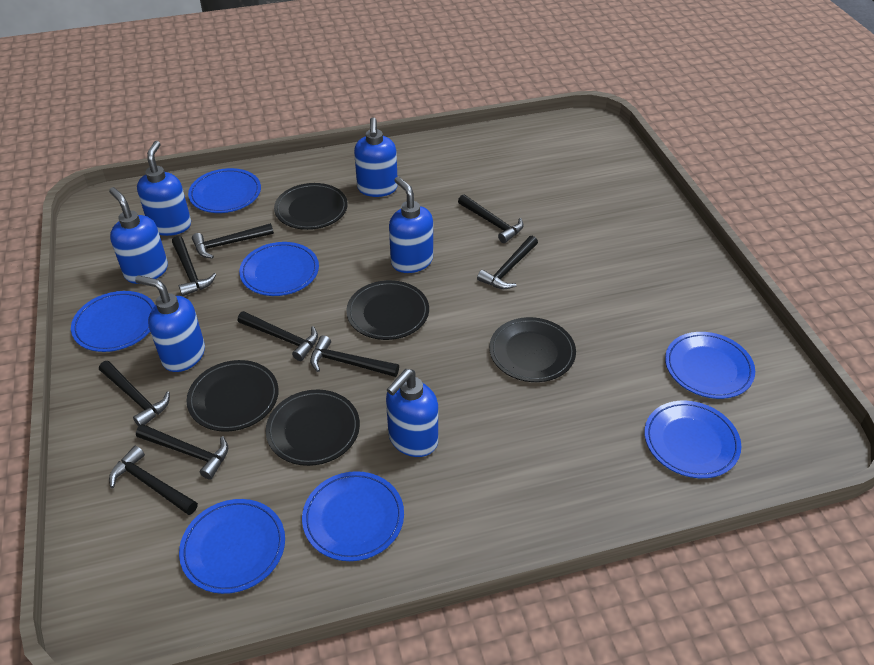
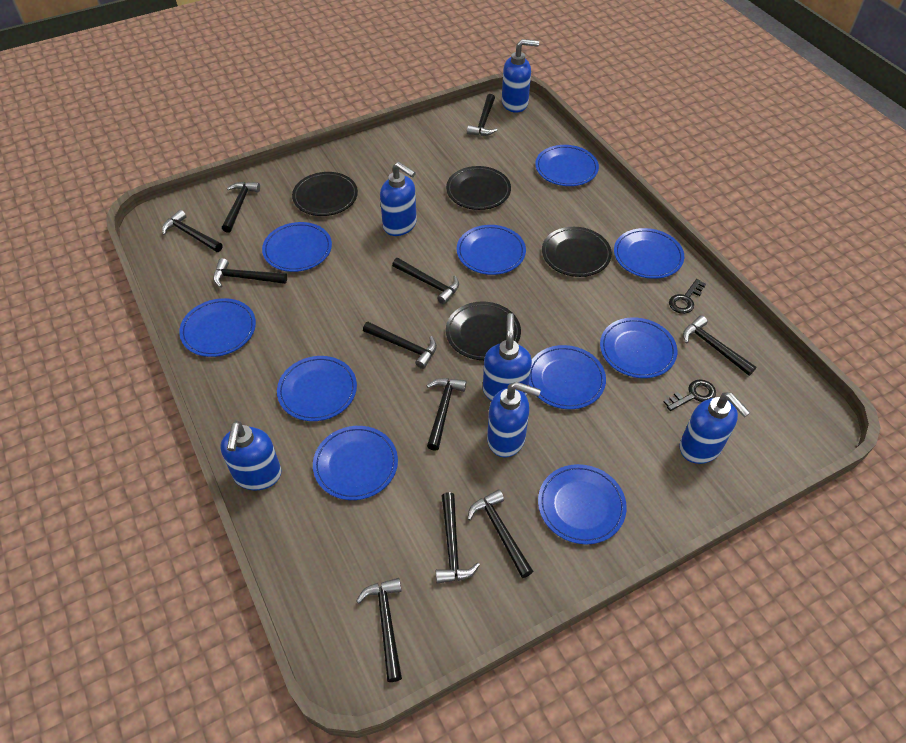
black hammer: 9 -> 11
black key: 0 -> 2
black plate: 5 -> 4
blue plate: 7 -> 10

